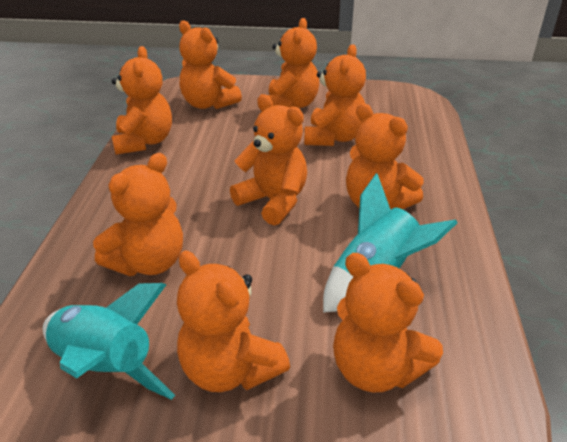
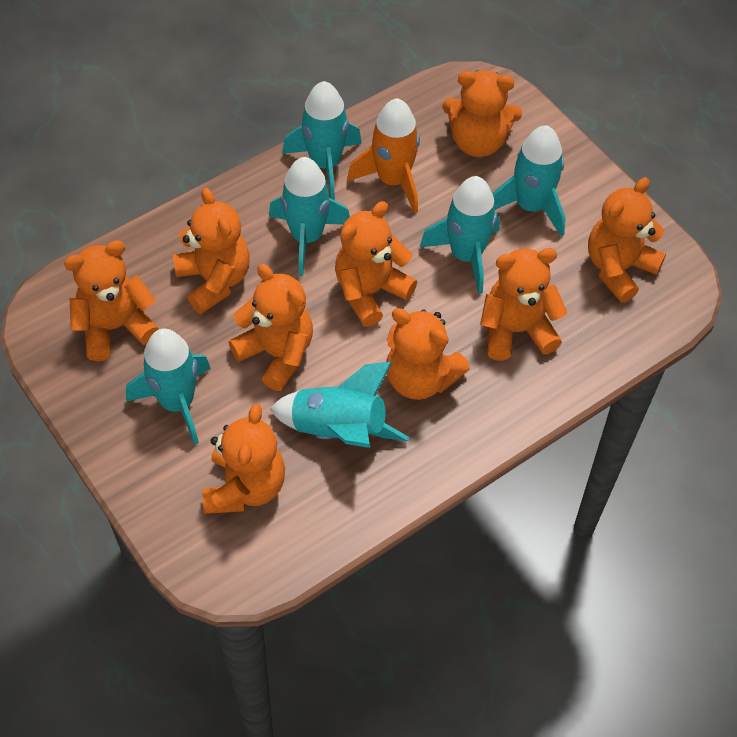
orange rocket: 0 -> 1
turquoise rocket: 2 -> 6

